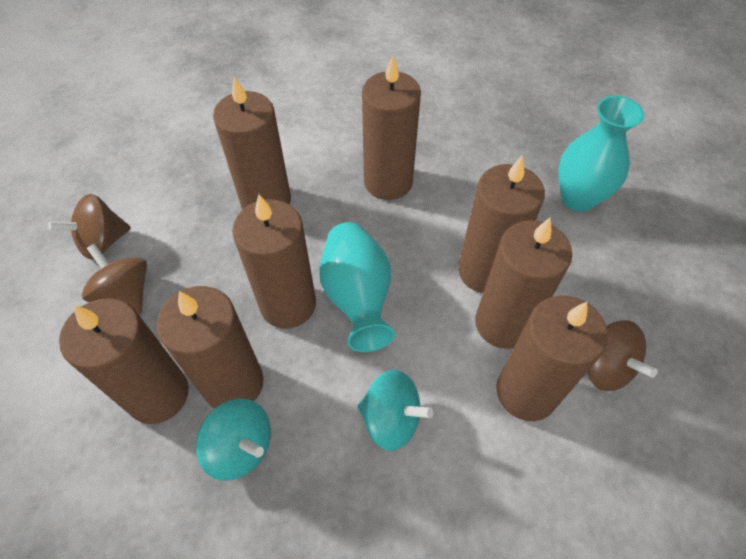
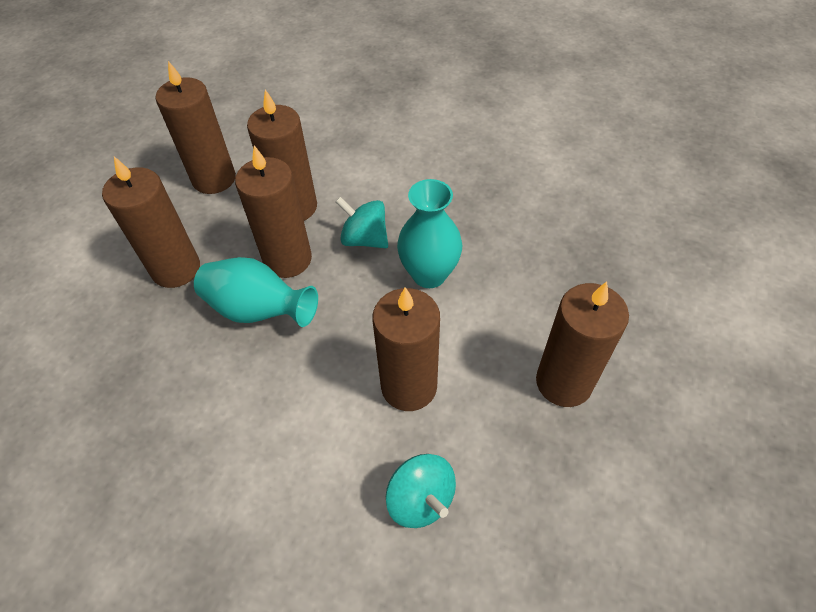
brown candle: 8 -> 6
brown spinning top: 3 -> 0

